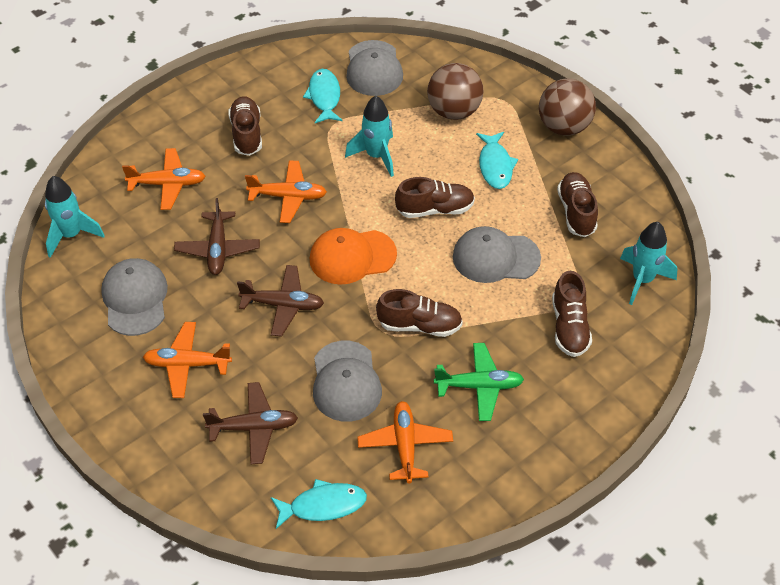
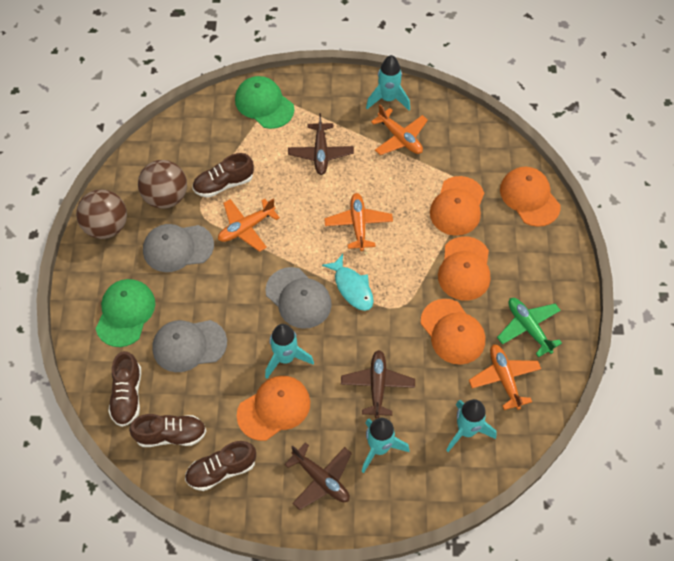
brown shoe: 5 -> 4
green cap: 0 -> 2
grey cap: 4 -> 3
orange cap: 1 -> 5
turquoise fish: 3 -> 1
turquoise rocket: 3 -> 4

